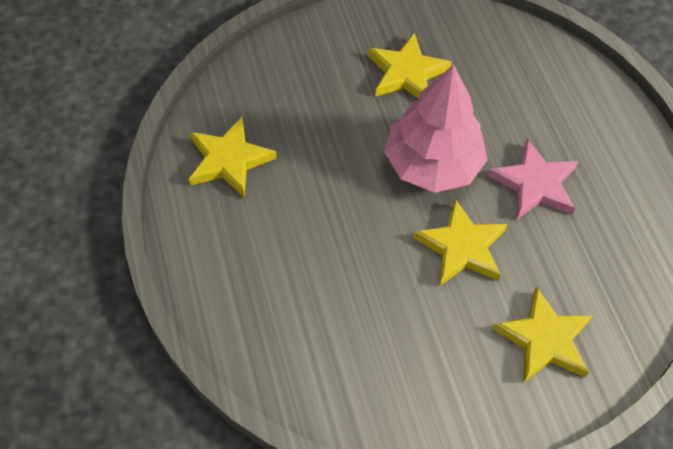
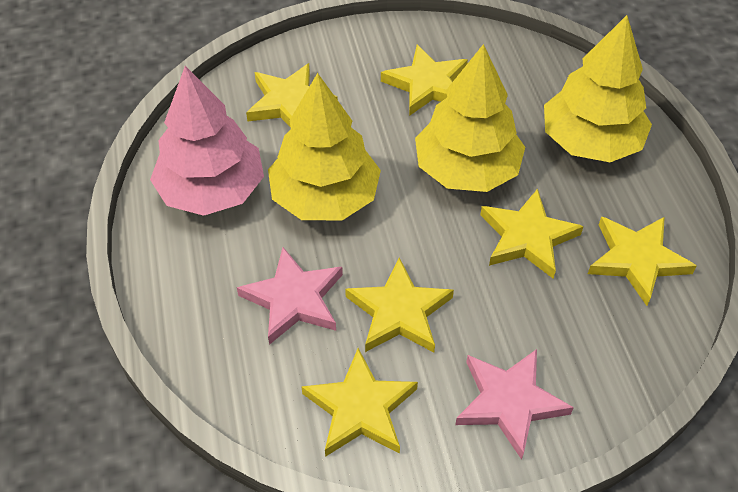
pink star: 1 -> 2
yellow star: 4 -> 6
yellow tree: 0 -> 3

